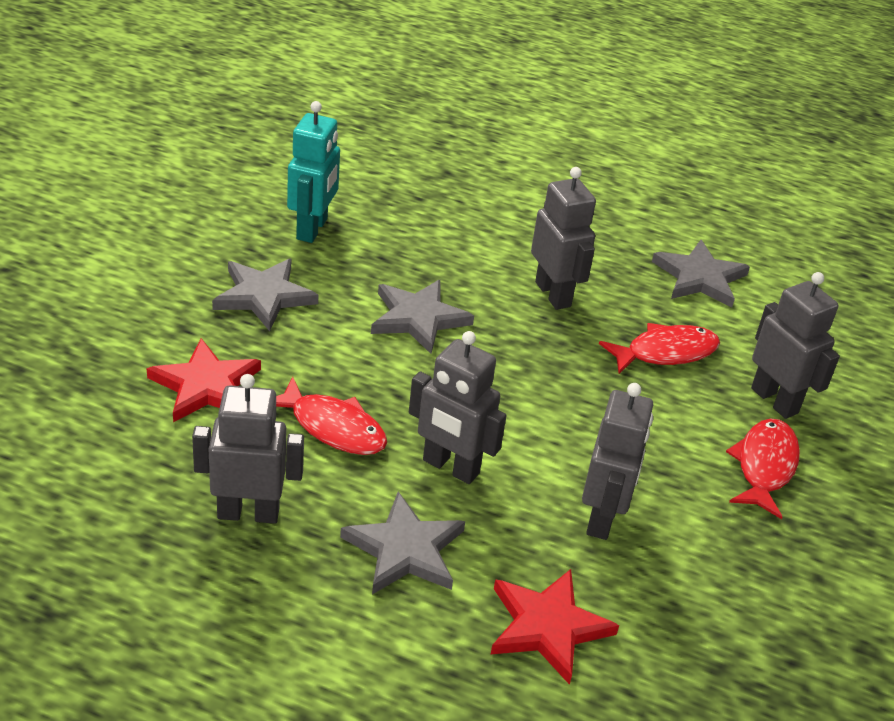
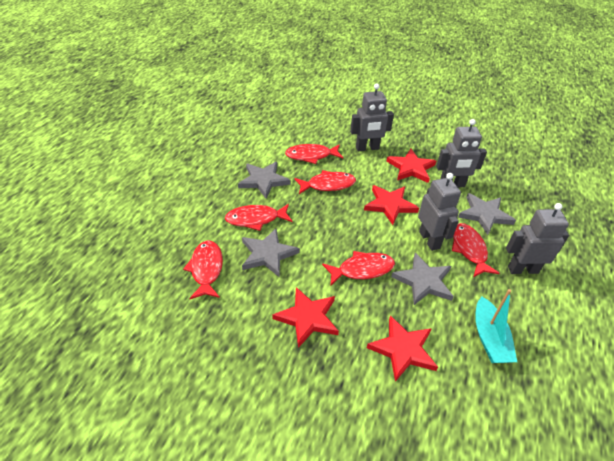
grey robot: 5 -> 4
red fish: 3 -> 6
red star: 2 -> 4
turquoise boat: 0 -> 1
turquoise robot: 1 -> 0

